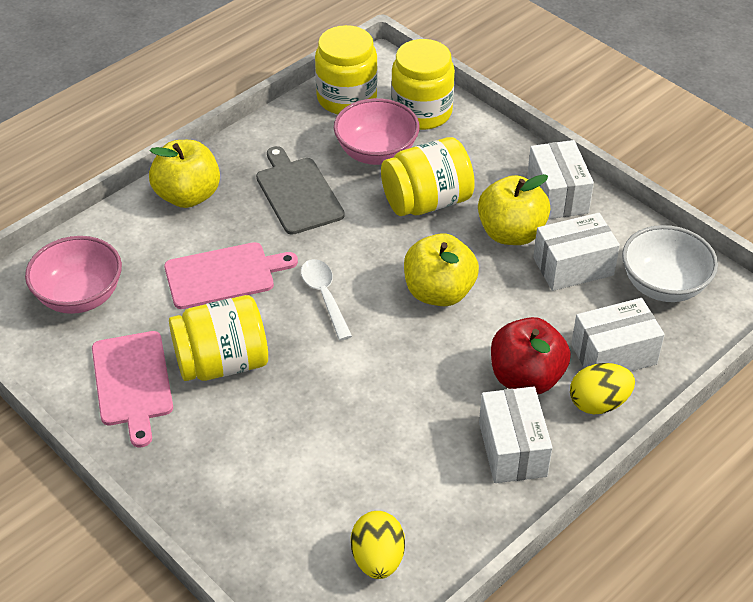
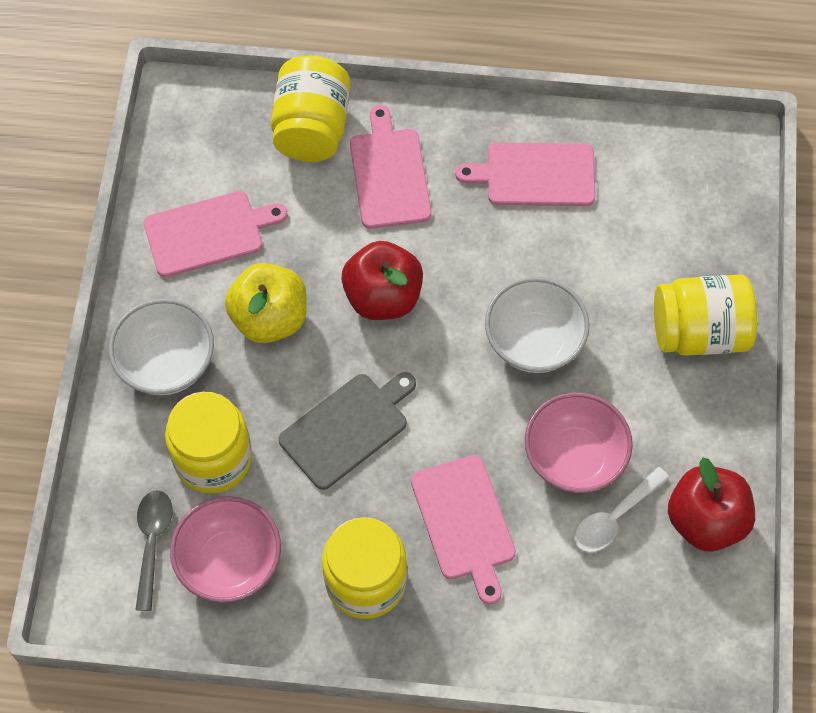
grey spoon: 0 -> 1
pink cutting board: 2 -> 4
red apple: 1 -> 2
white bowl: 1 -> 2
white box: 4 -> 0
yellow apple: 3 -> 1
yellow egg: 2 -> 0

